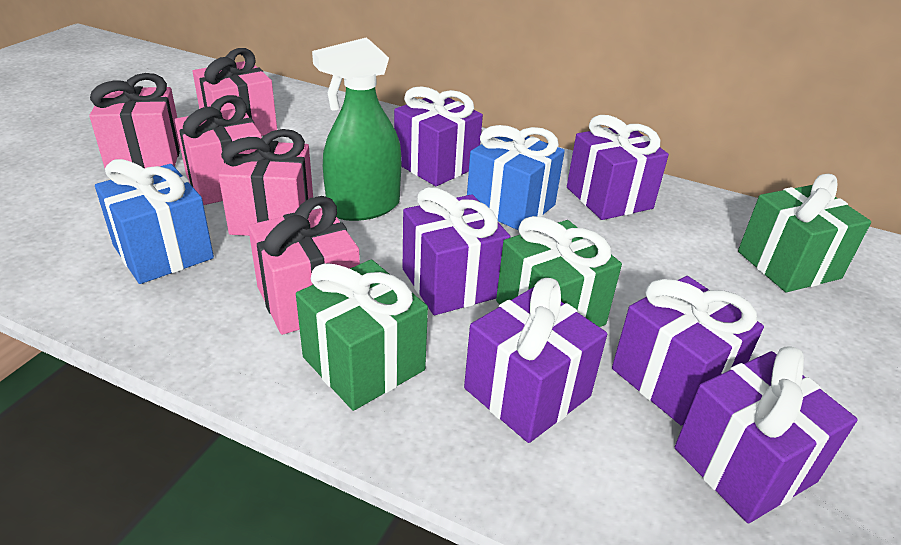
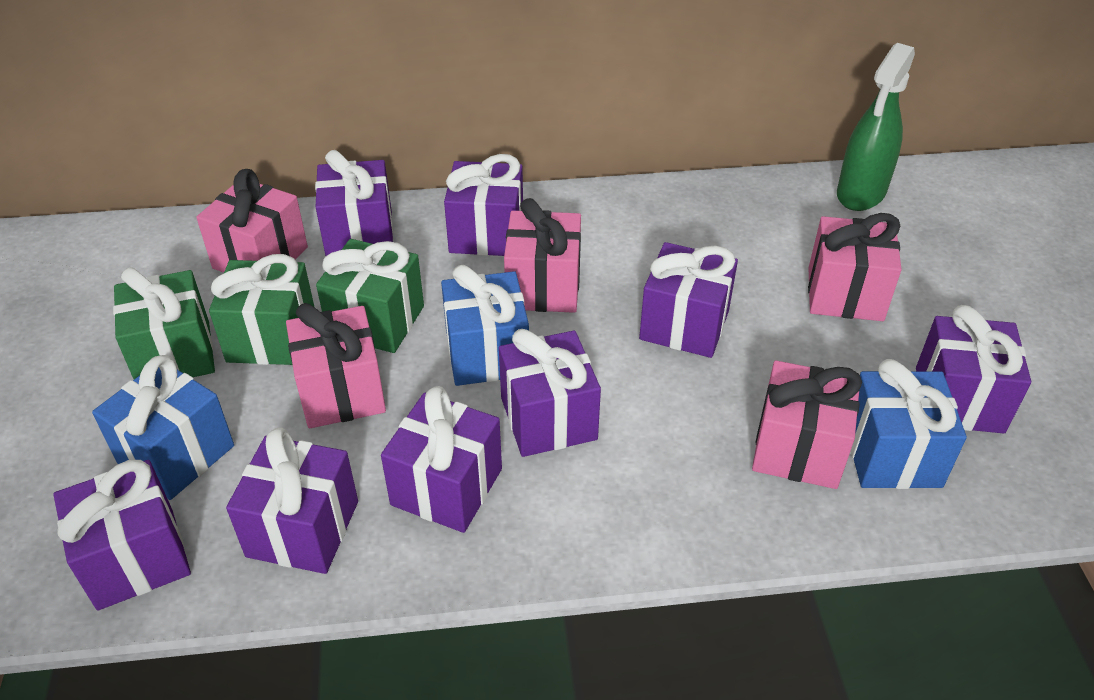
blue gift: 2 -> 3
purple gift: 6 -> 8

